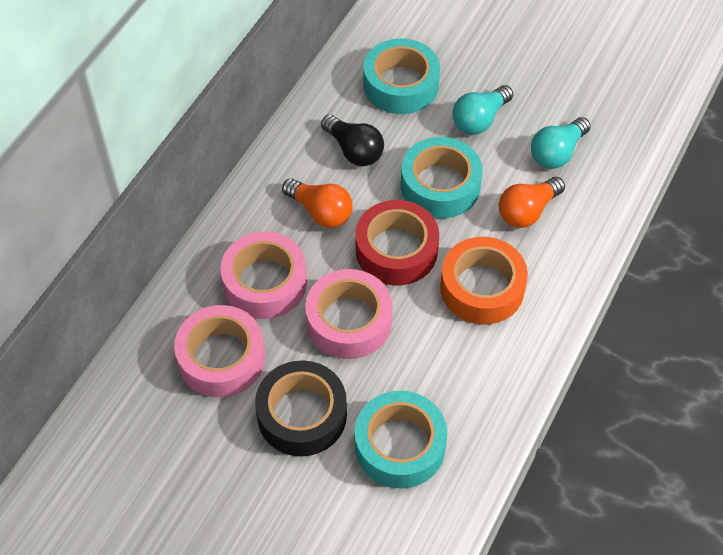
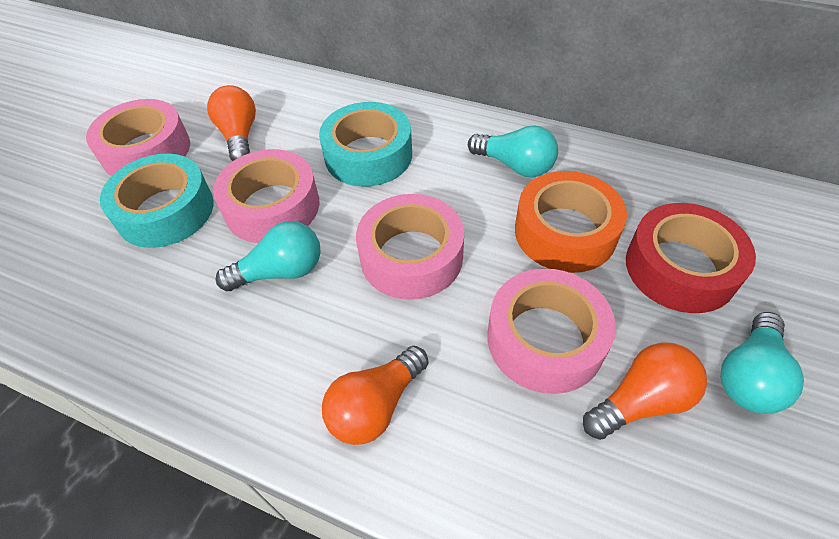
black light bulb: 1 -> 0
black tape: 1 -> 0
orange light bulb: 2 -> 3
pink tape: 3 -> 4
turquoise light bulb: 2 -> 3
turquoise tape: 3 -> 2

